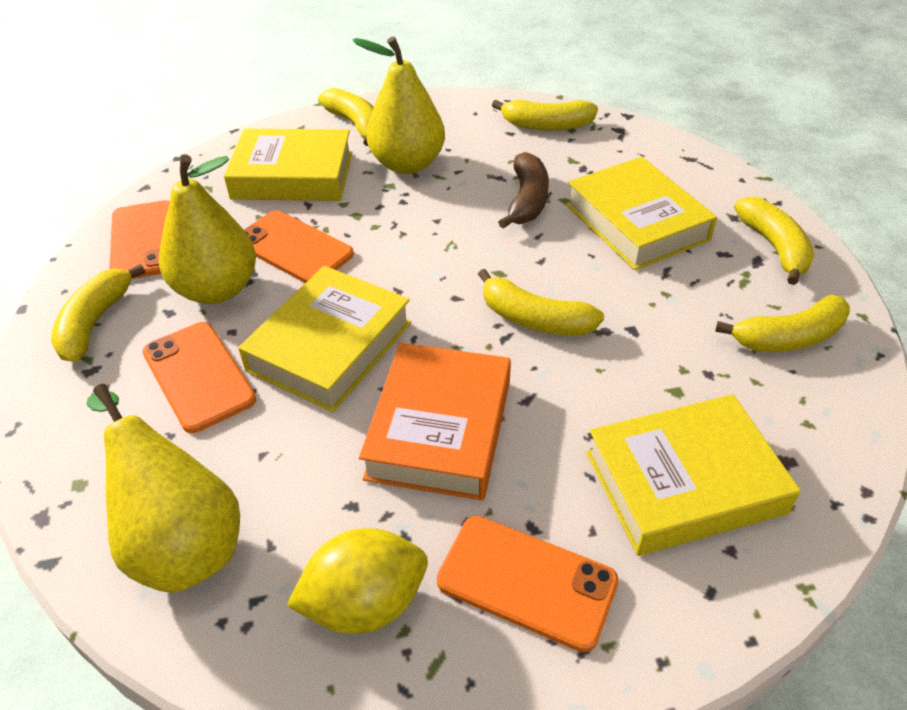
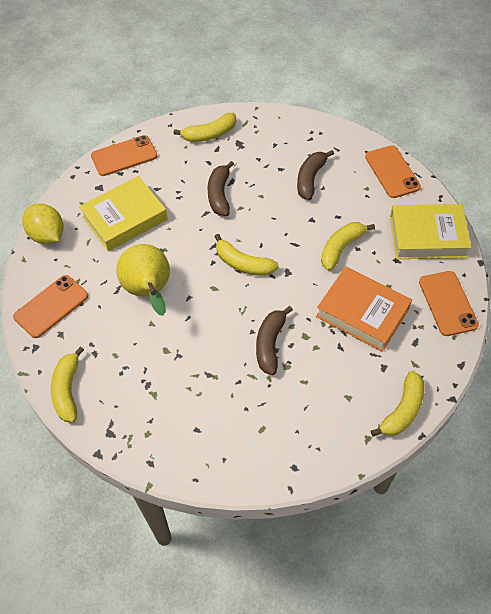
brown banana: 1 -> 3
yellow banana: 6 -> 5
yellow book: 4 -> 2
yellow pear: 3 -> 1

